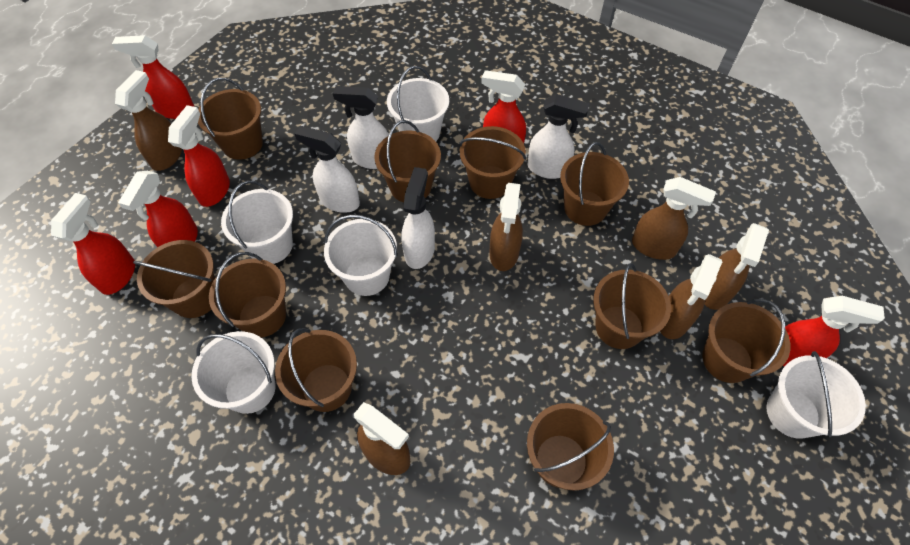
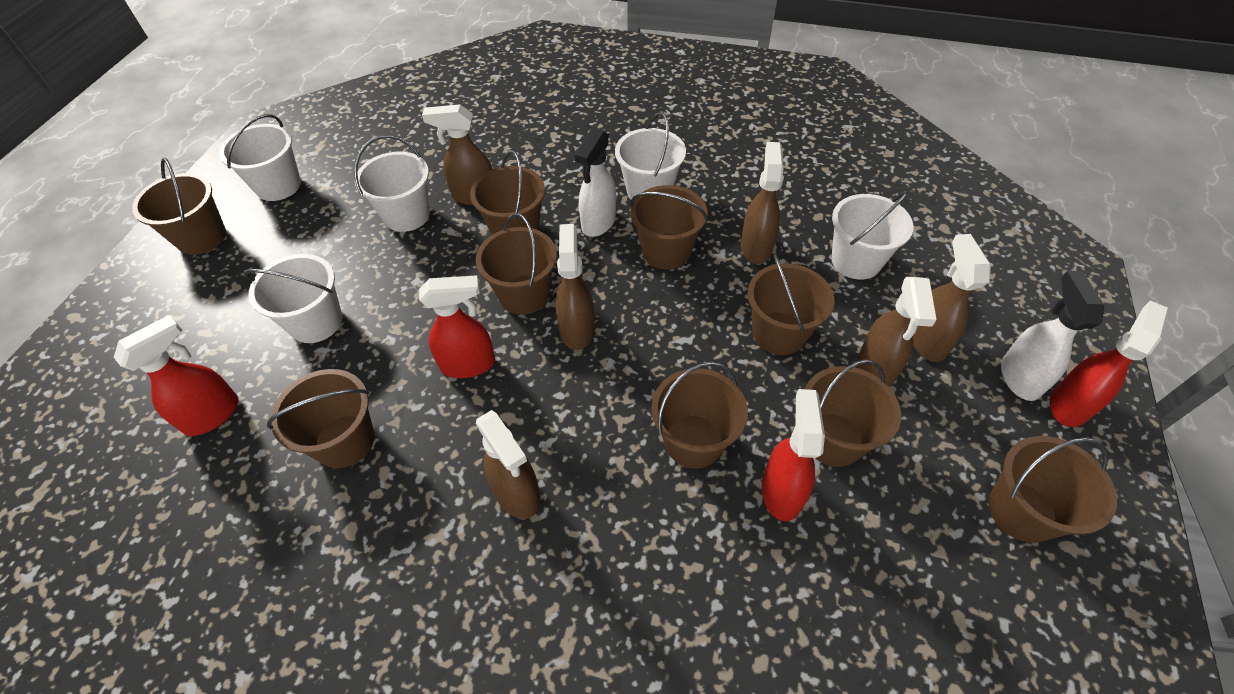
brown bucket: 10 -> 9
red spray bottle: 6 -> 4
white spray bottle: 4 -> 2

